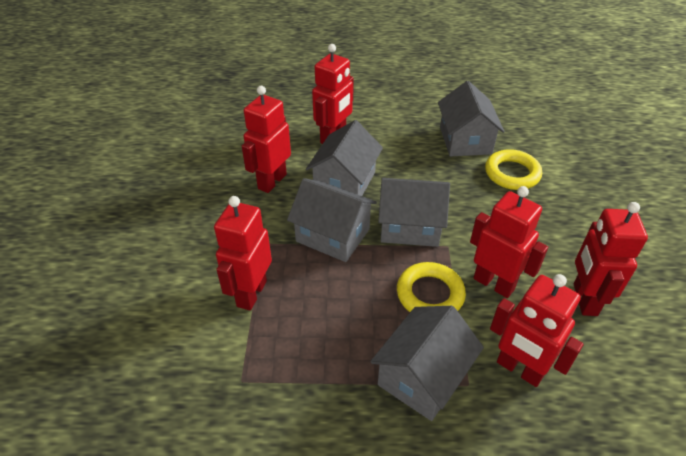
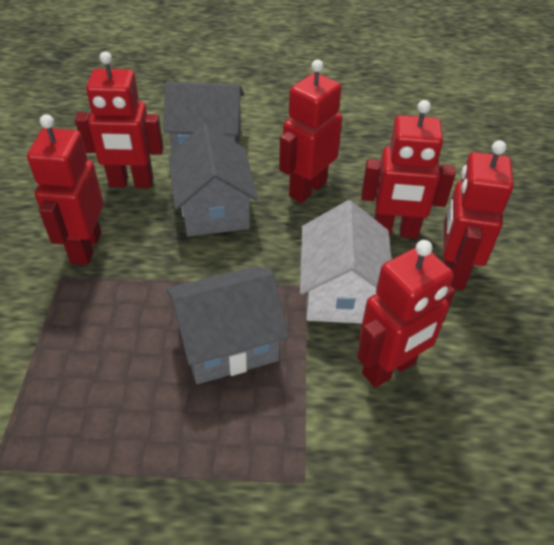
grey house: 5 -> 3
white house: 0 -> 1
yellow ring: 2 -> 0

